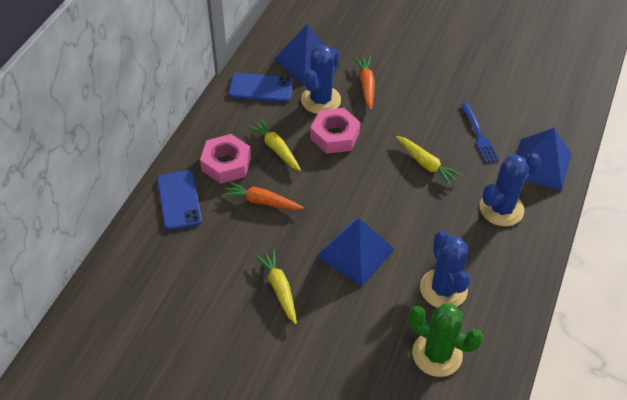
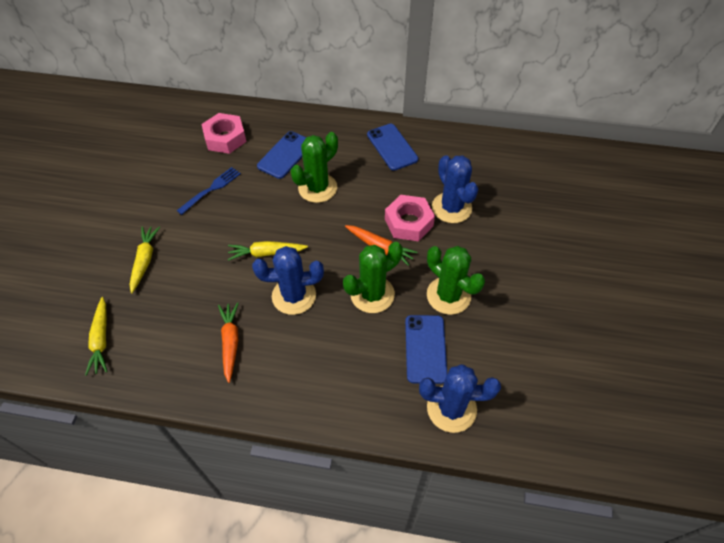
blue phone: 2 -> 3
blue pyramid: 3 -> 0
green cactus: 1 -> 3

